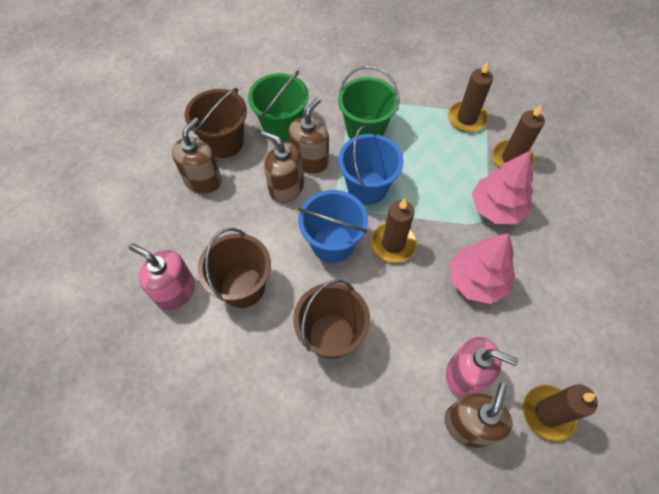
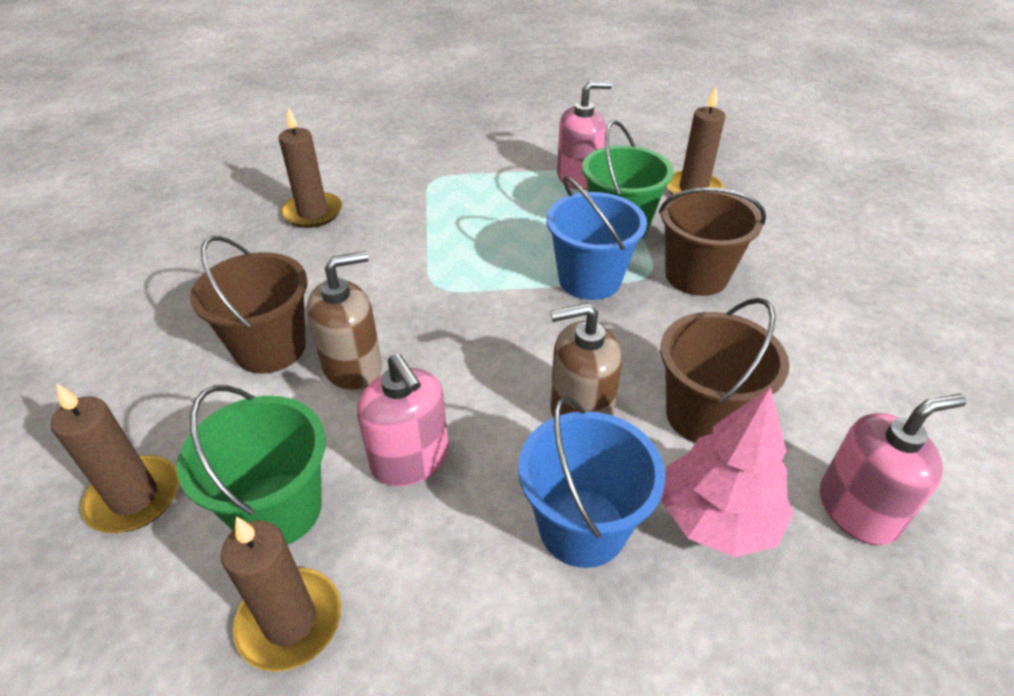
brown soap dispenser: 4 -> 2
pink soap dispenser: 2 -> 3
pink tree: 2 -> 1

